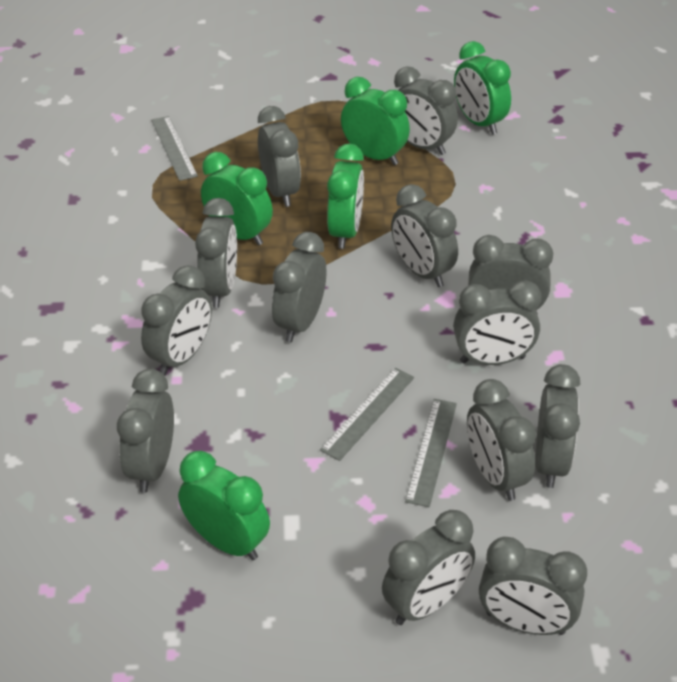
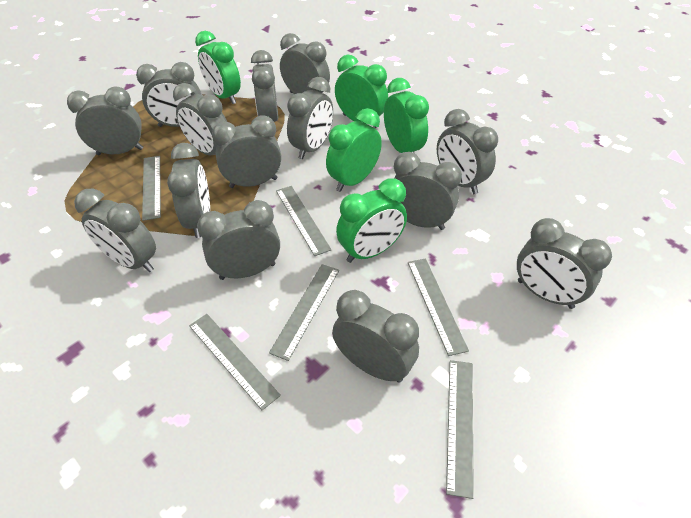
grey clock: 13 -> 14
grey ruler: 3 -> 6

